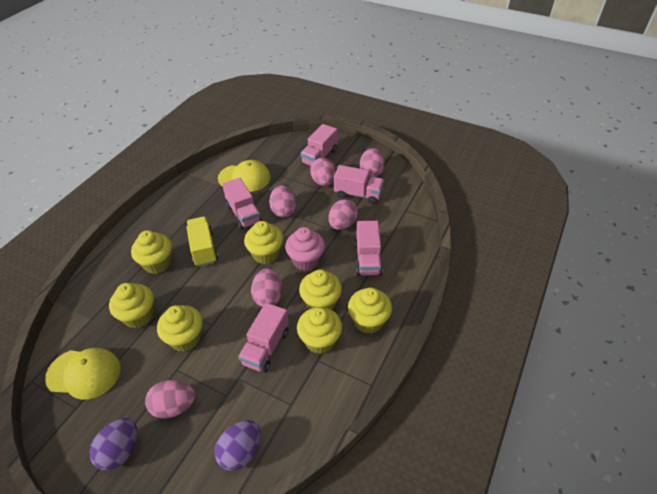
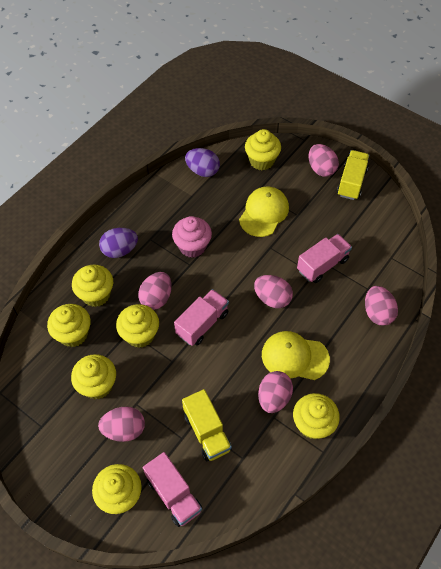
pink truck: 5 -> 3
yellow truck: 1 -> 2

